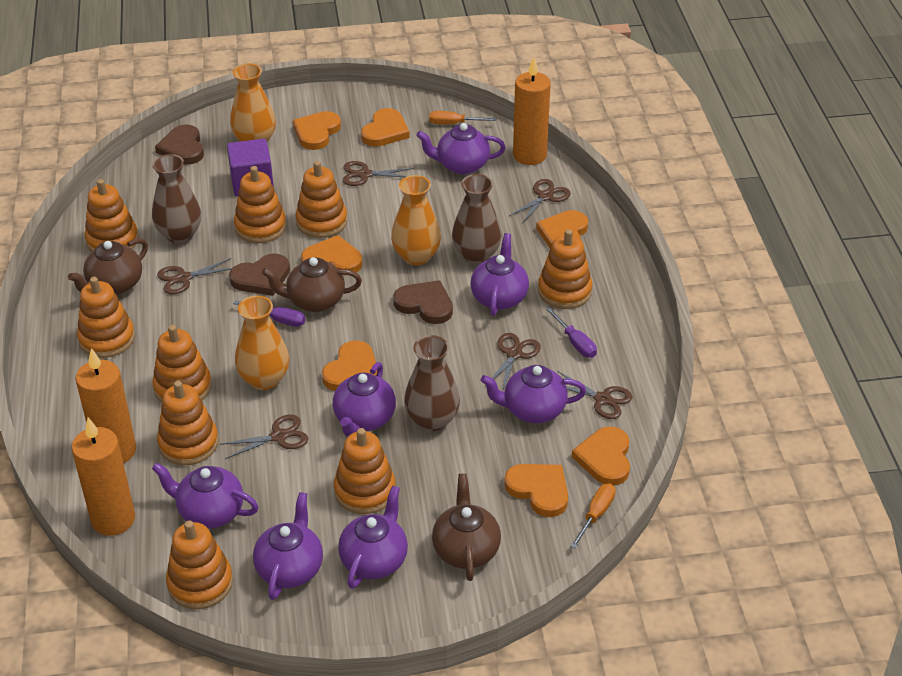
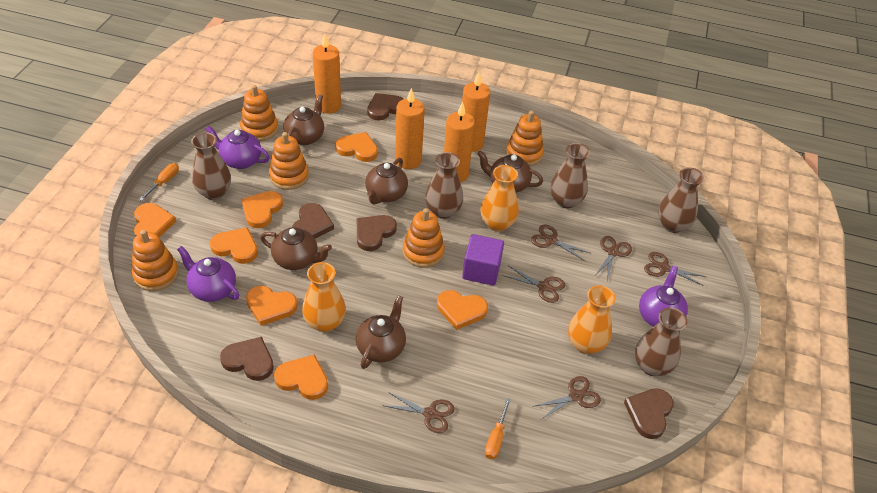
brown heart: 3 -> 5
brown teapot: 3 -> 5
brown vase: 3 -> 5
orange candle: 3 -> 4
orange stacking toy: 9 -> 5
purple screwdriver: 2 -> 0
purple teapot: 7 -> 3

